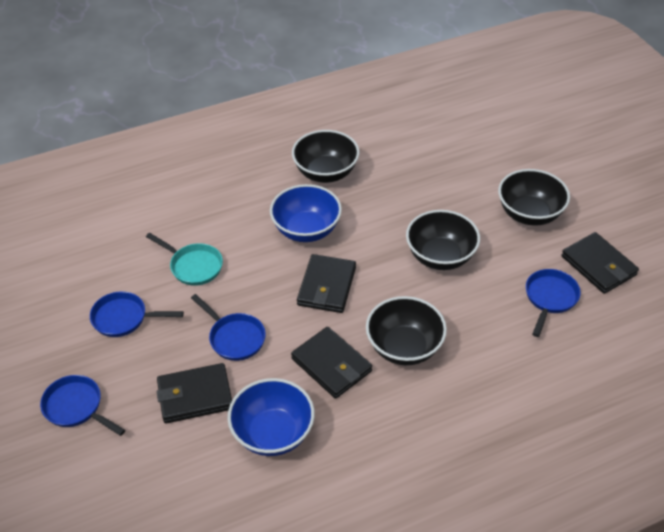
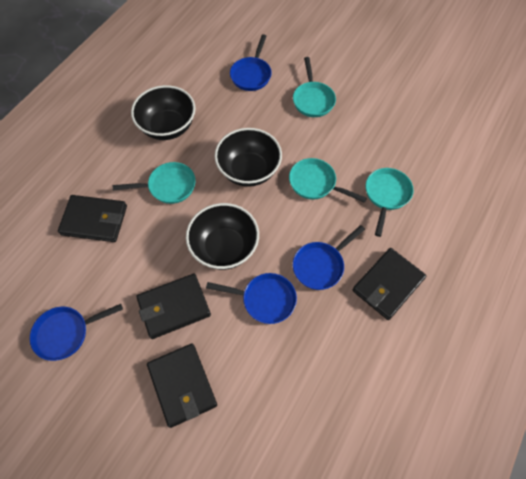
black bowl: 4 -> 3
blue bowl: 2 -> 0
turquoise pan: 1 -> 4

